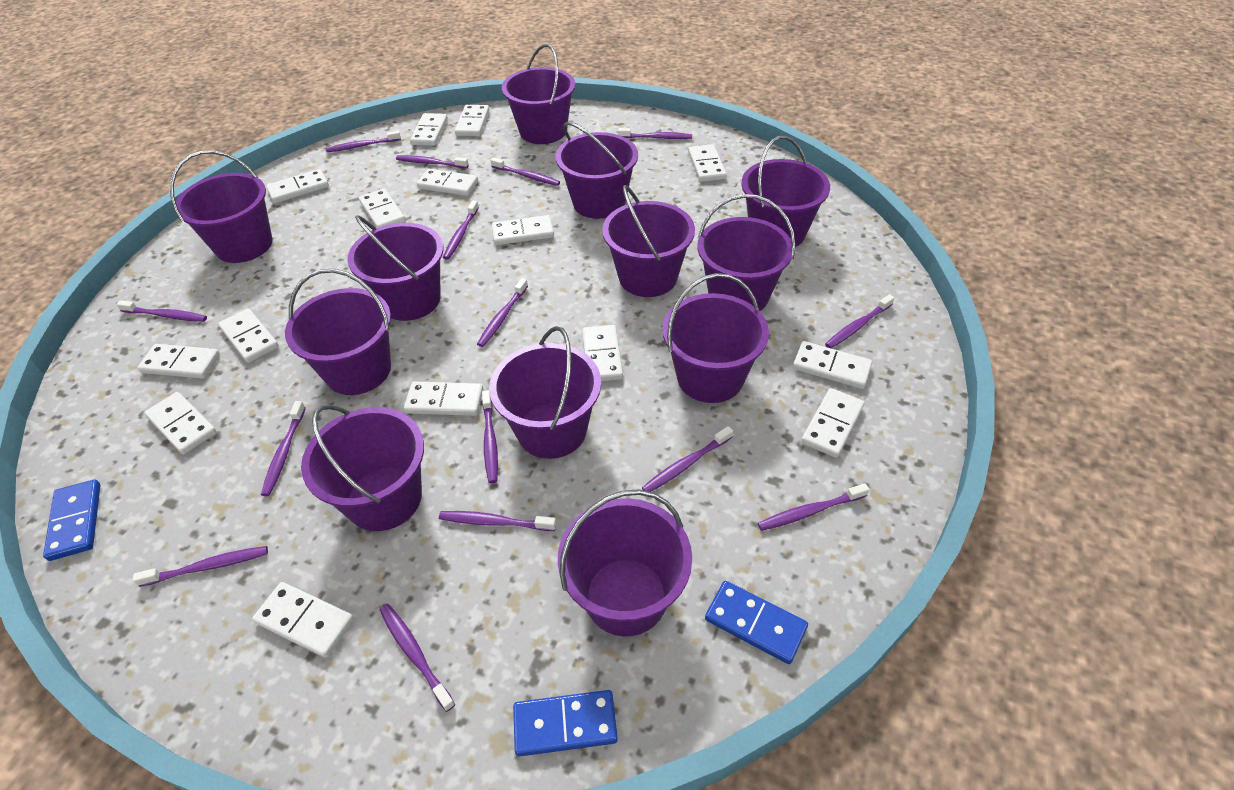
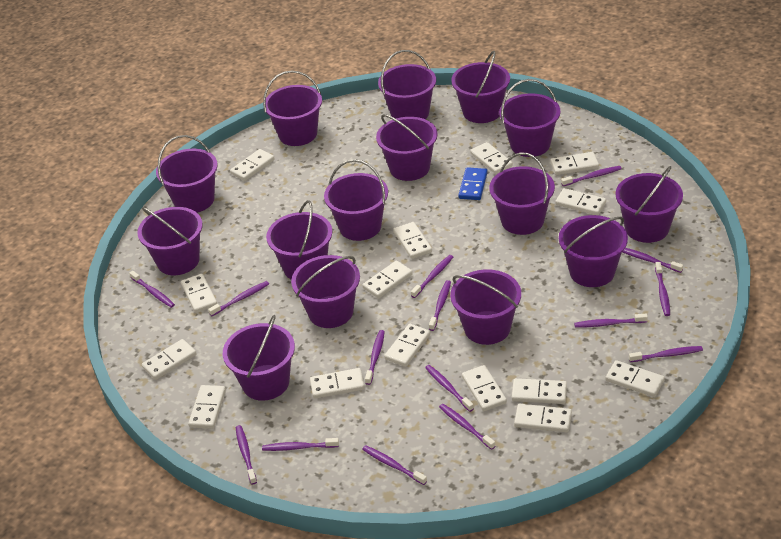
blue domino: 3 -> 1
purple bucket: 12 -> 15

